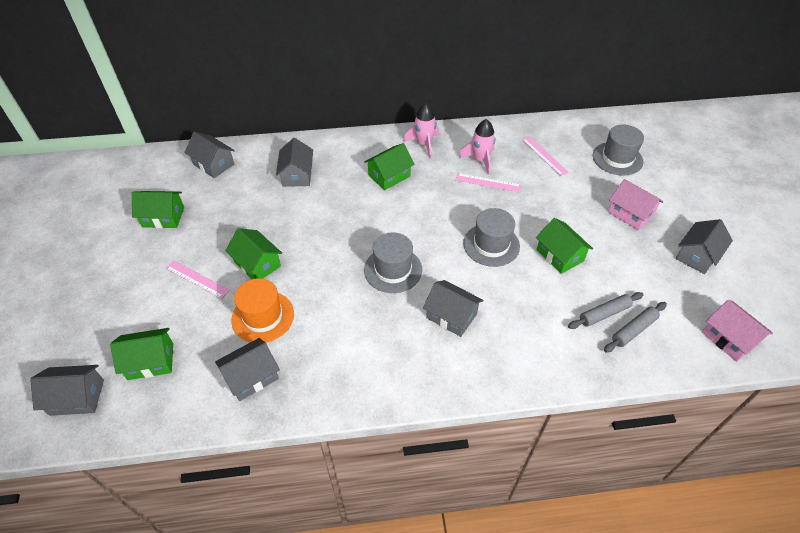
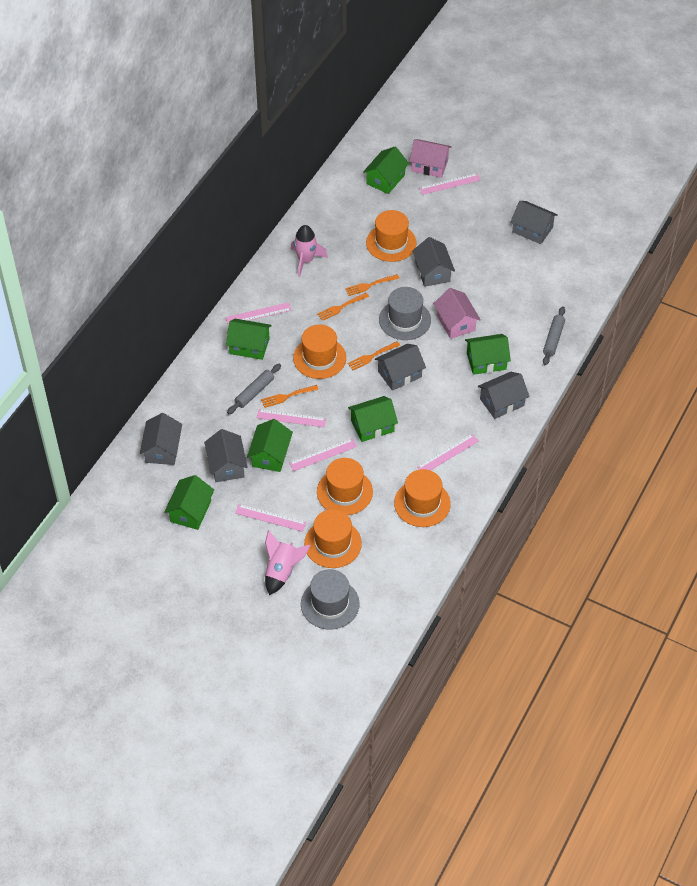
green house: 5 -> 6
grey hat: 3 -> 2
orange fork: 0 -> 4
orange hat: 1 -> 5
pink ruler: 3 -> 6

